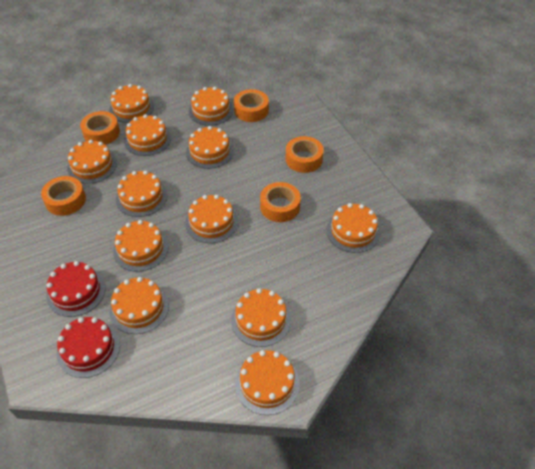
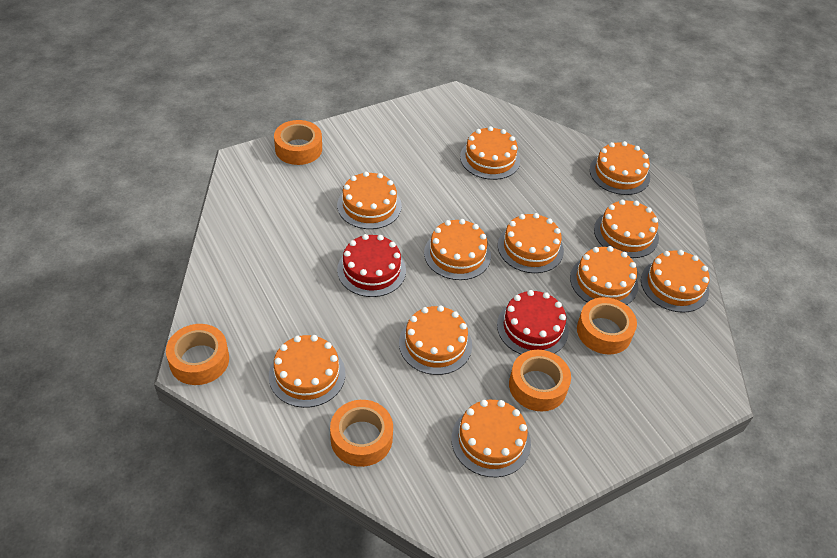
orange cake: 12 -> 11

